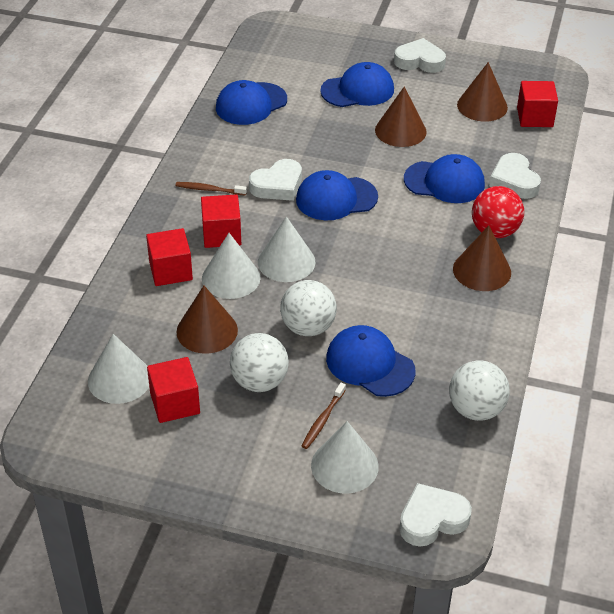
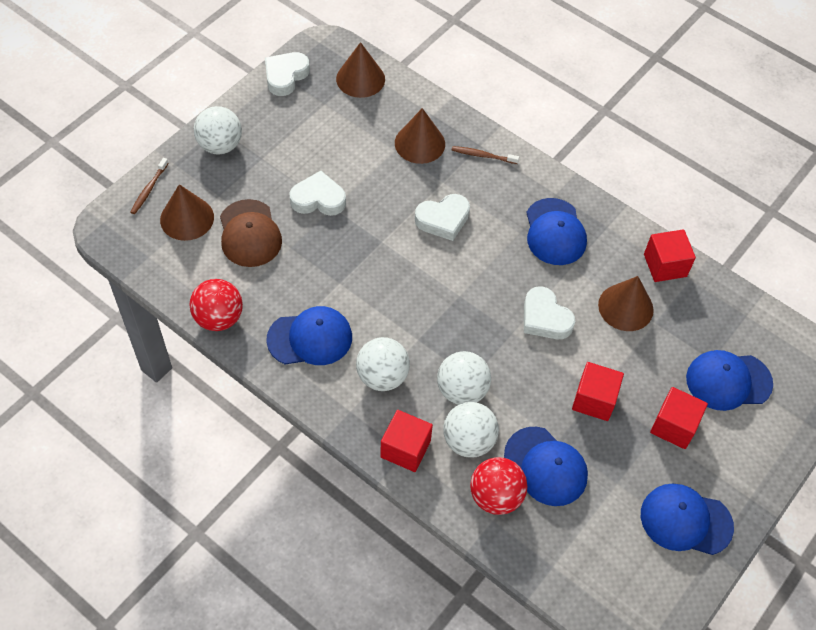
brown cap: 0 -> 1
red ball: 1 -> 2
white ball: 3 -> 4
white cone: 4 -> 0

